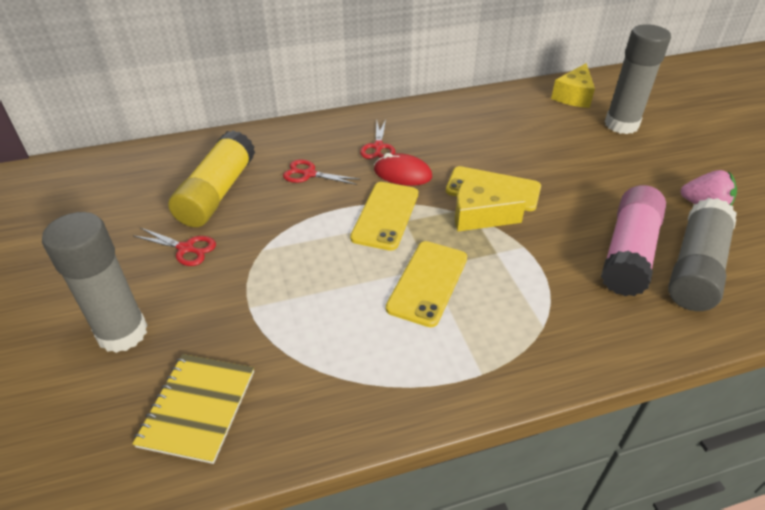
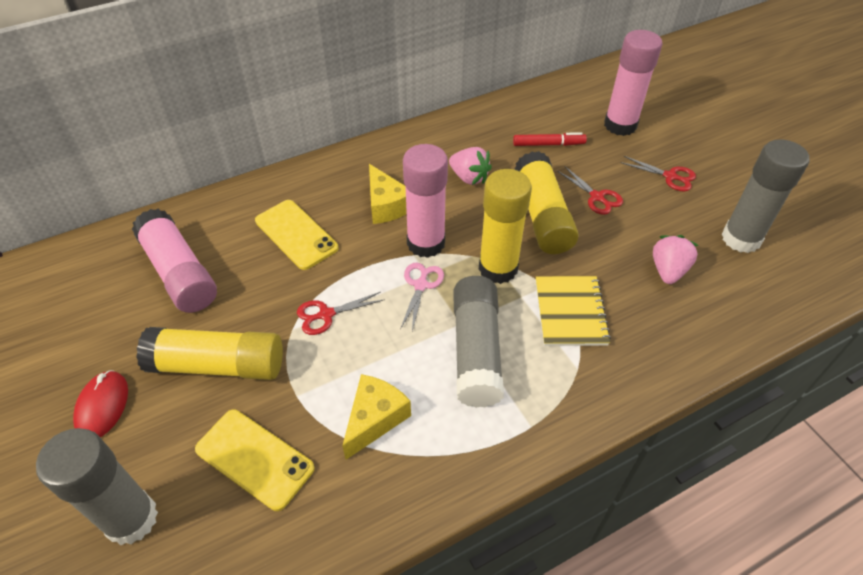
pink glue stick: 1 -> 3
pink scissors: 0 -> 1
pink strawberry: 1 -> 2
red marker: 0 -> 1
yellow glue stick: 1 -> 3
yellow phone: 3 -> 2

